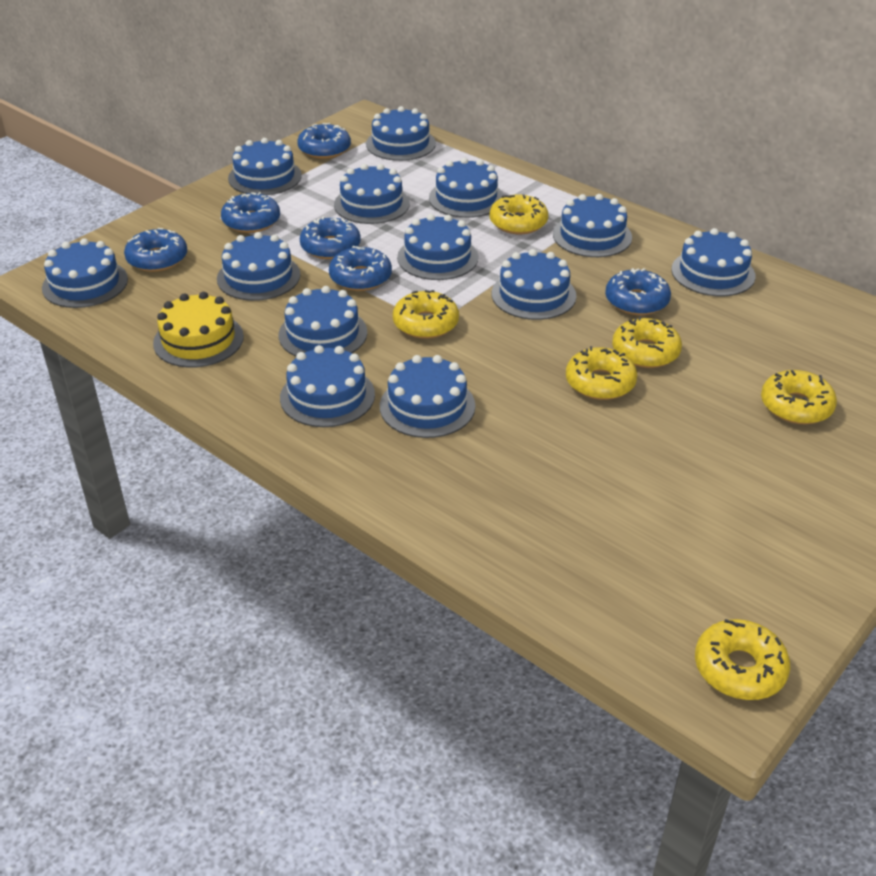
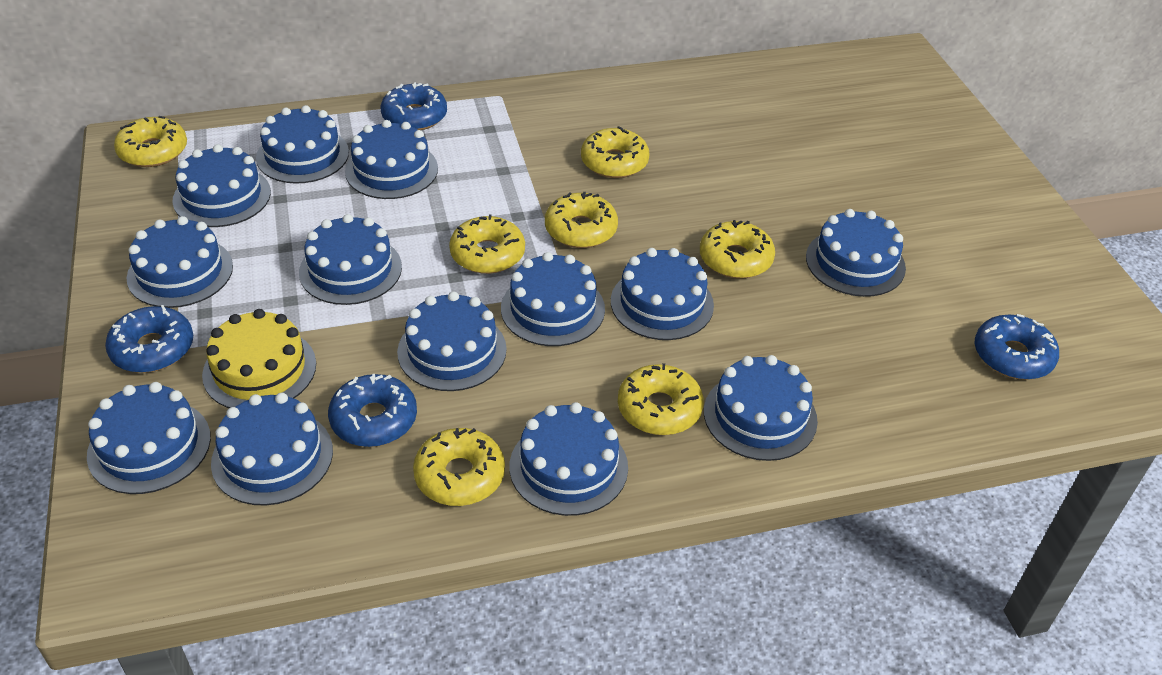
blue donut: 6 -> 4
yellow donut: 6 -> 7

